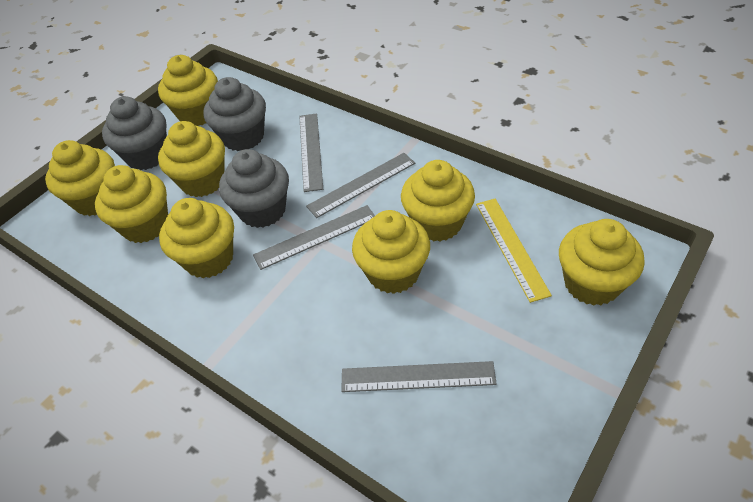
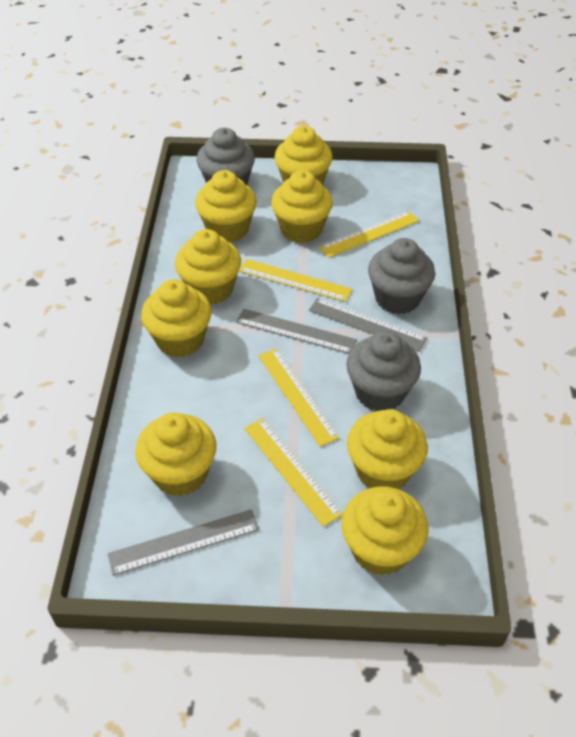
grey ruler: 4 -> 3
yellow ruler: 1 -> 4

